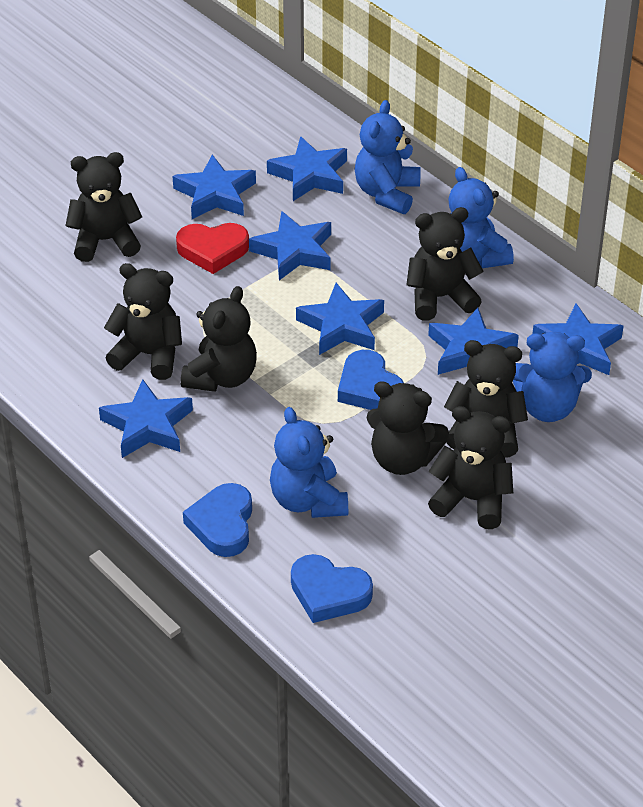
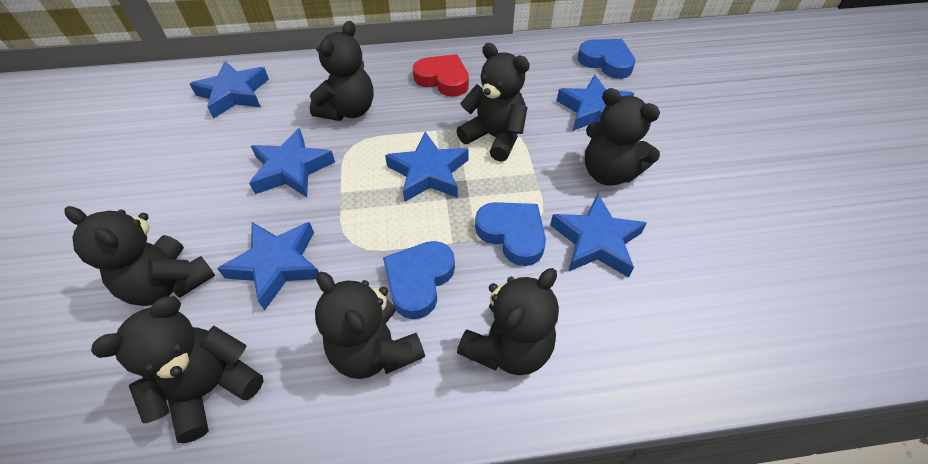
blue star: 7 -> 6
blue teddy bear: 4 -> 0

